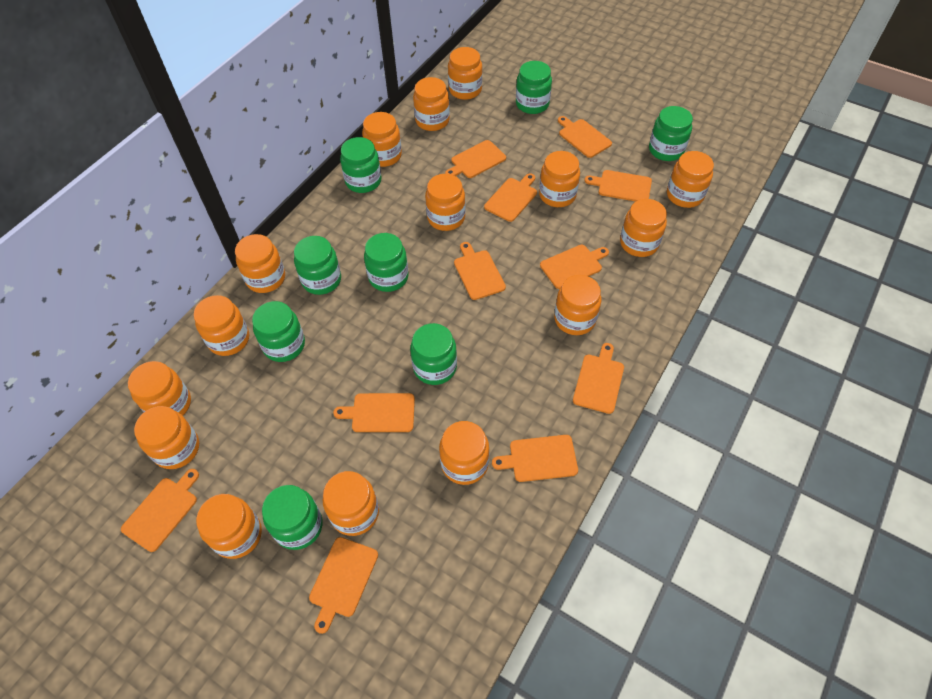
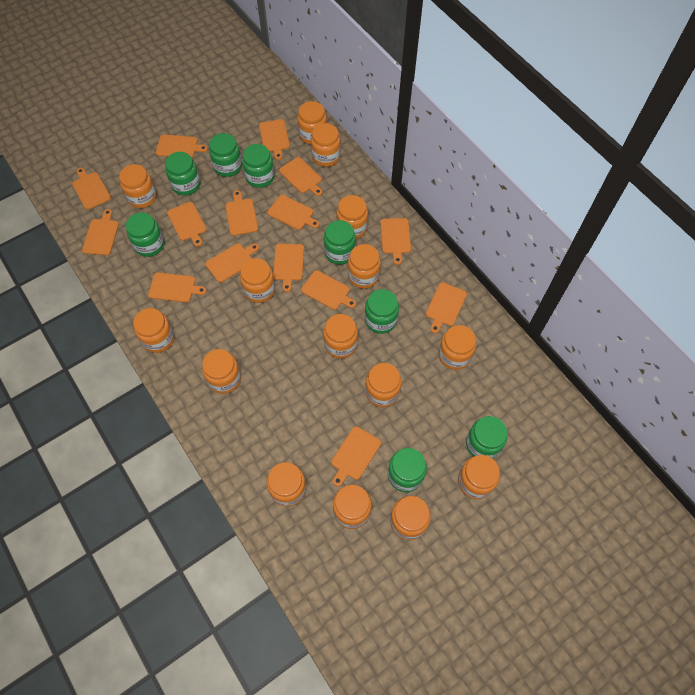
orange cutting board: 11 -> 15

